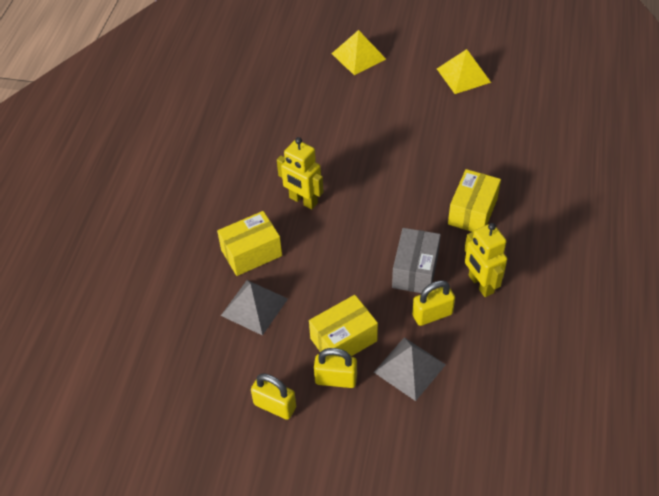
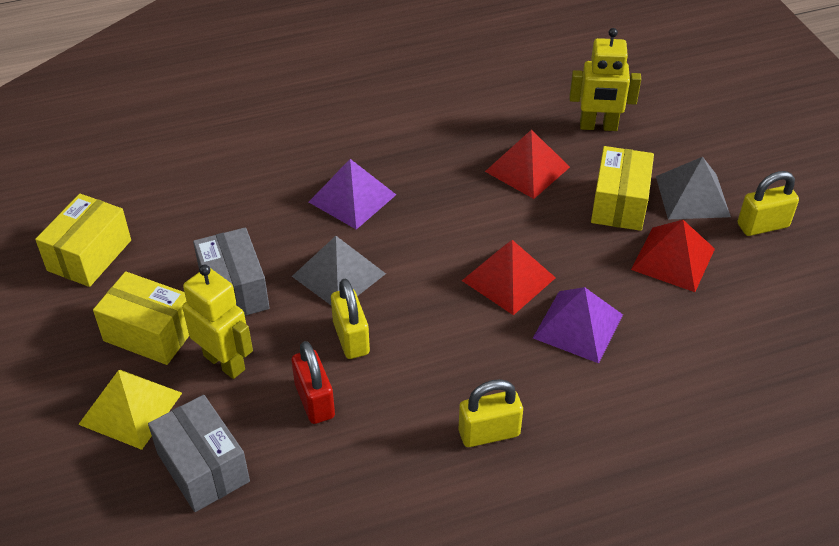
grey box: 1 -> 2
purple pyramid: 0 -> 2
red padlock: 0 -> 1
red pyramid: 0 -> 3
yellow pyramid: 2 -> 1

